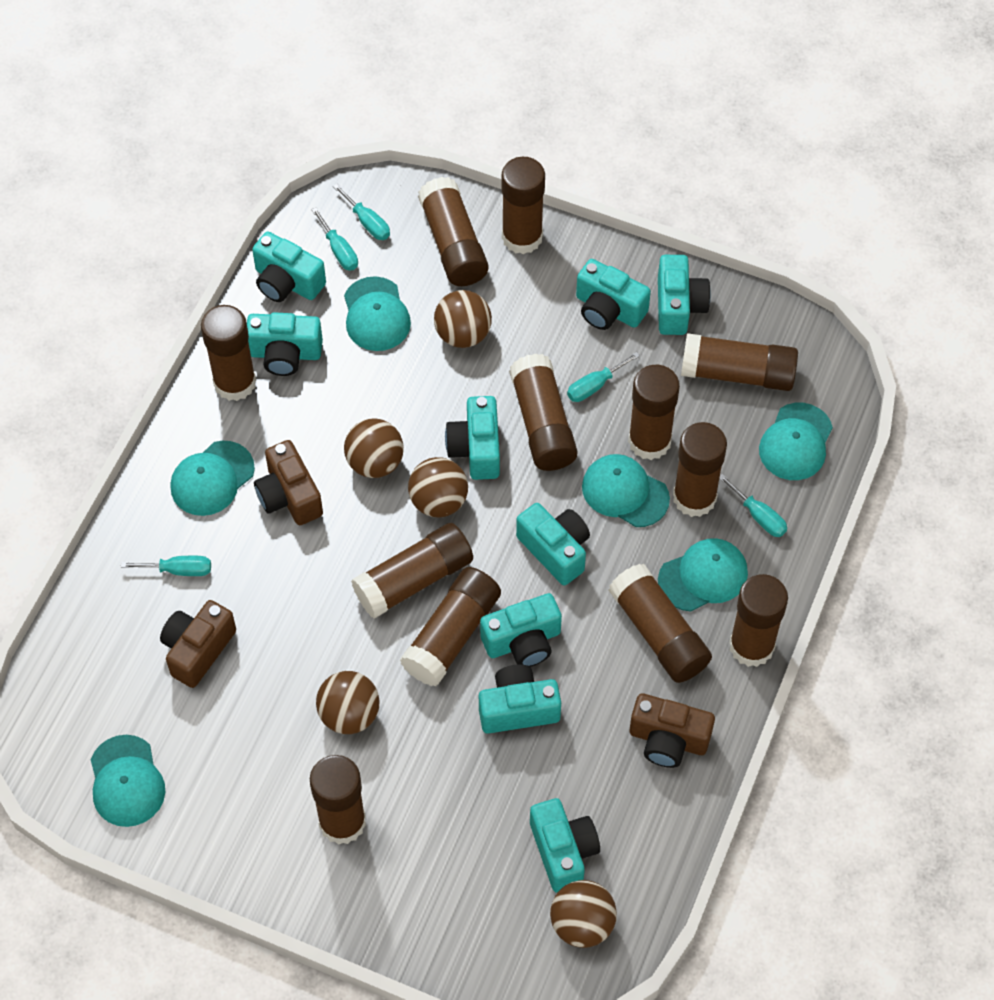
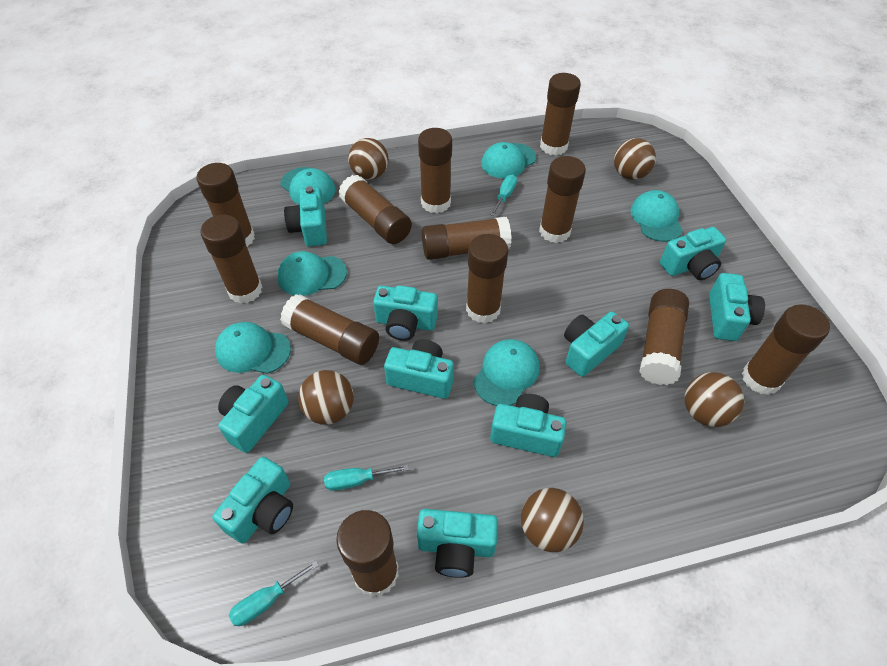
brown camera: 3 -> 0
turquoise camera: 9 -> 10
turquoise screwdriver: 5 -> 3

